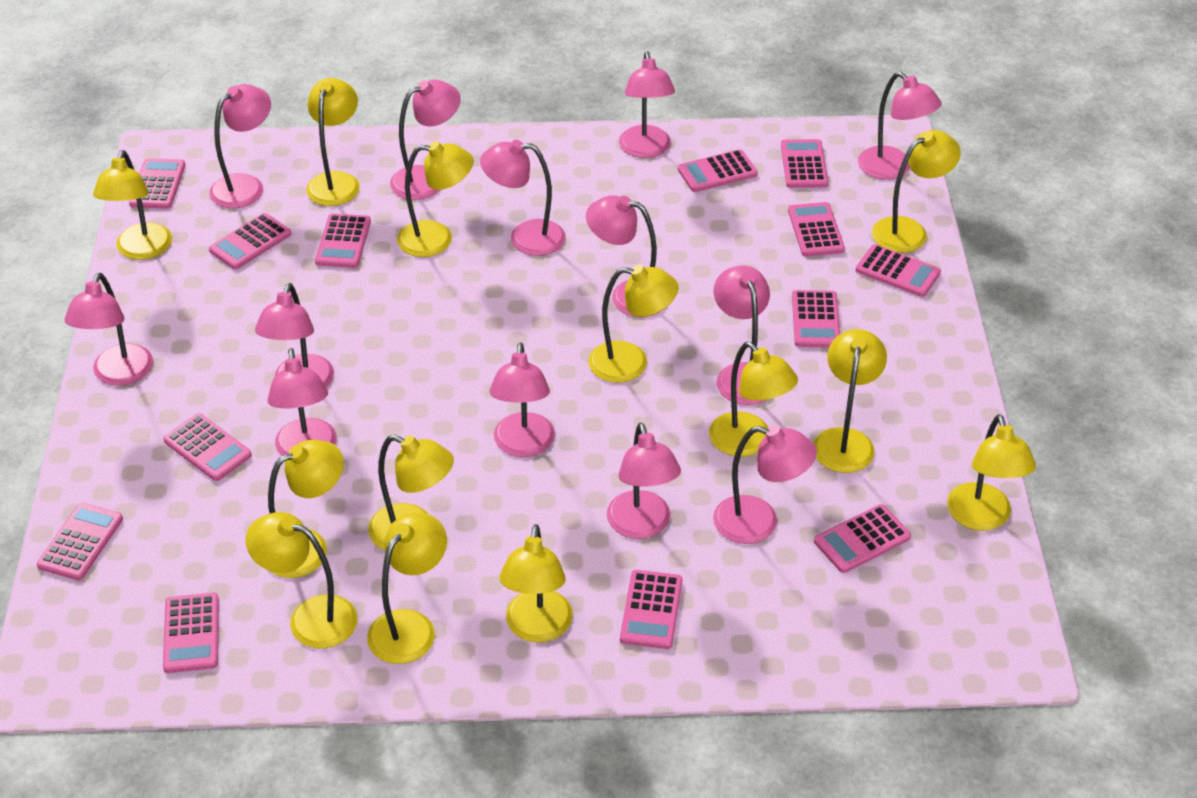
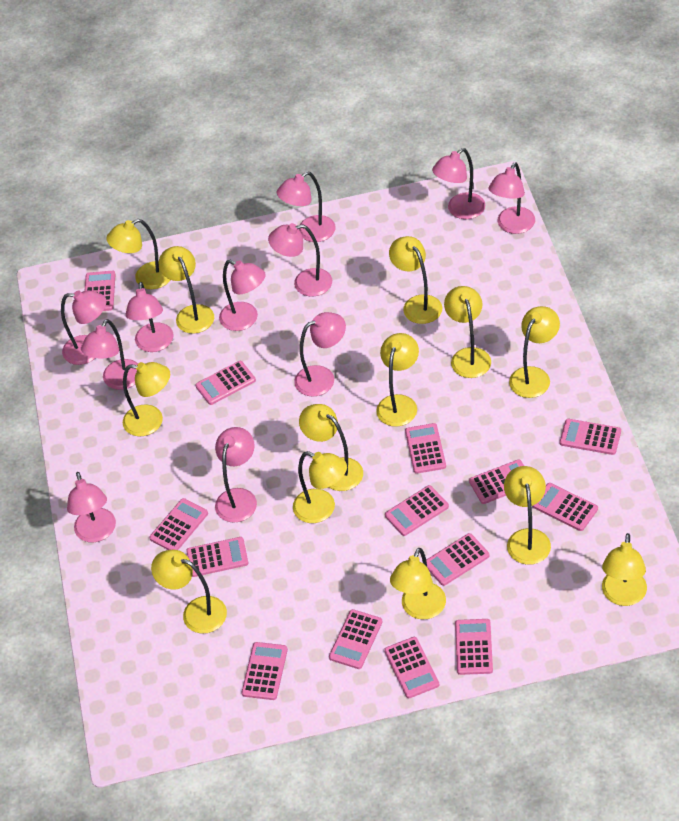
pink calculator: 13 -> 14
pink lamp: 13 -> 11

